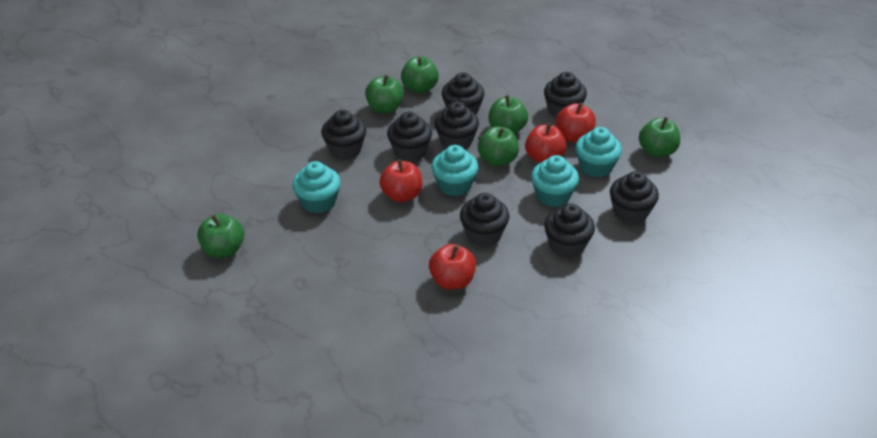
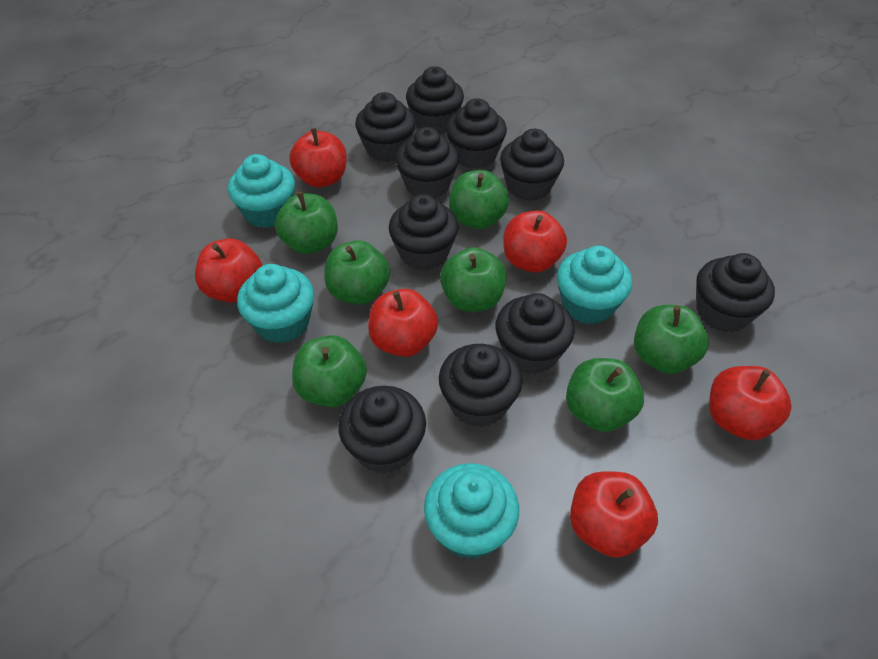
black cupcake: 8 -> 10
green apple: 6 -> 7
red apple: 4 -> 6

